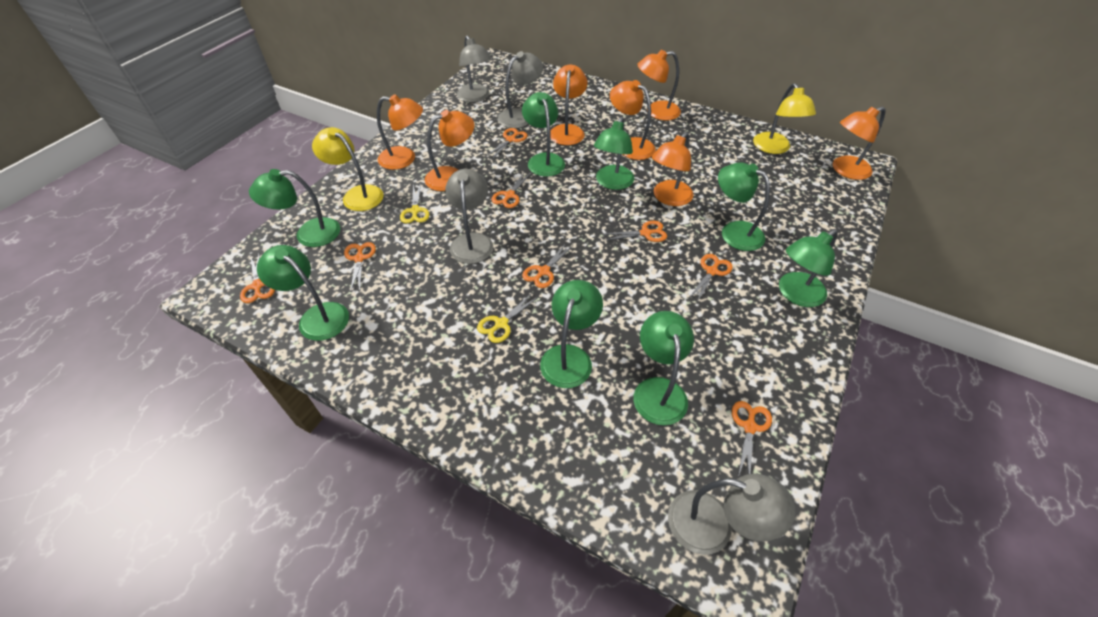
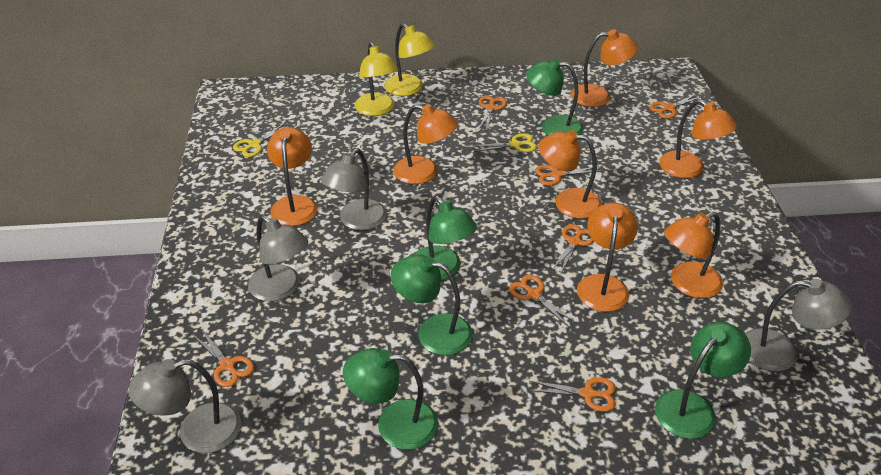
green lamp: 8 -> 5
orange scissors: 8 -> 7

